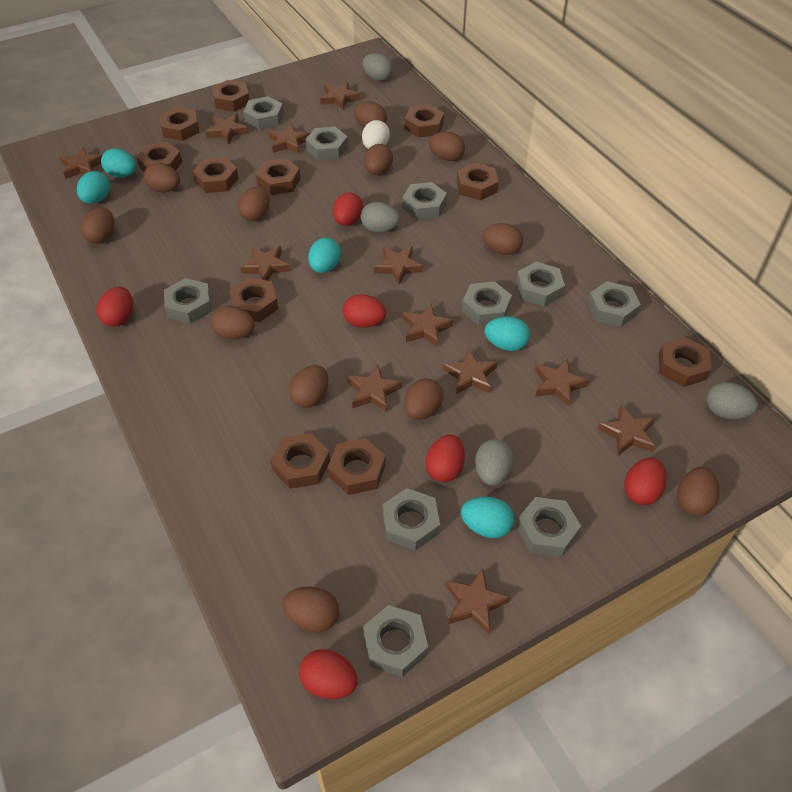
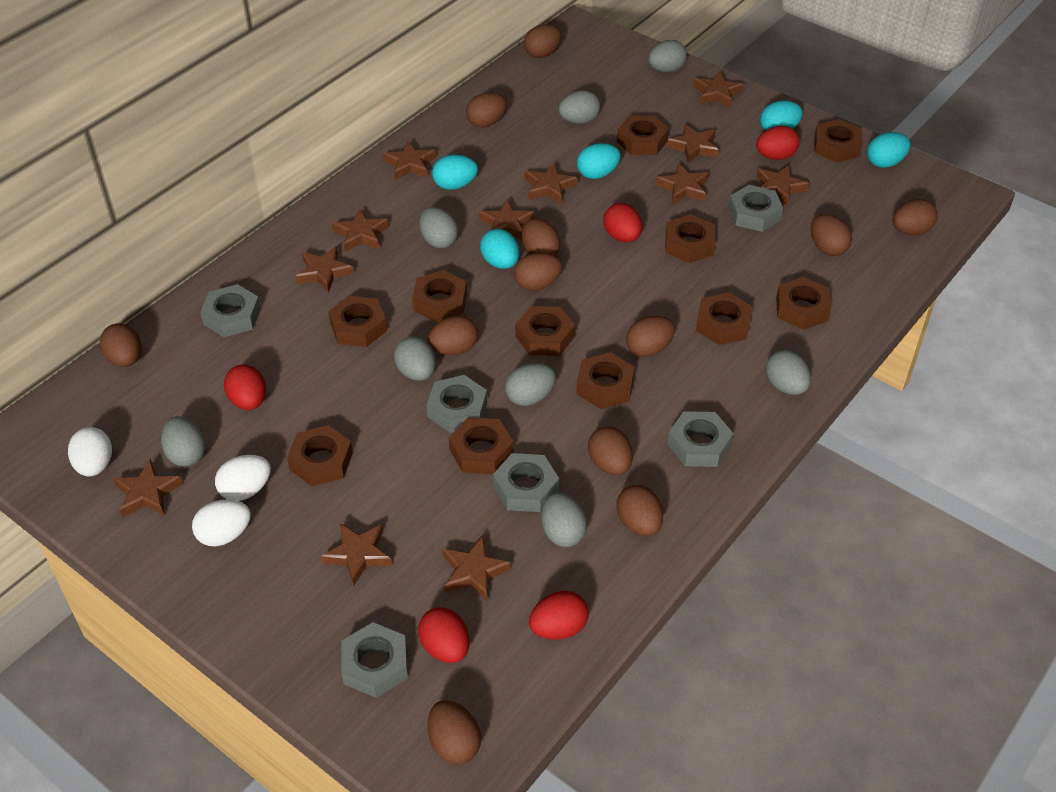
grey egg: 4 -> 8
grey nut: 10 -> 6
red egg: 6 -> 5
white egg: 1 -> 3

